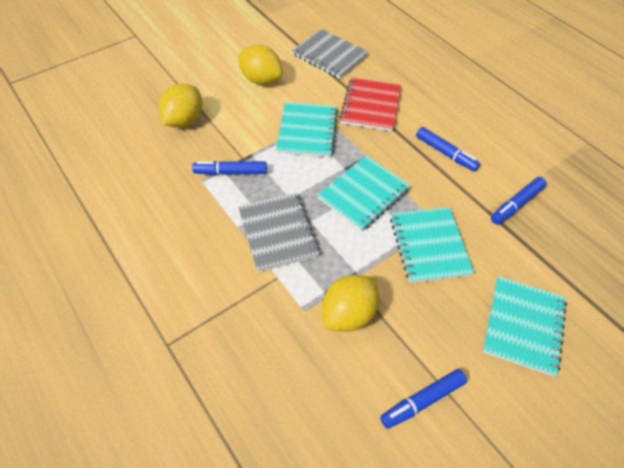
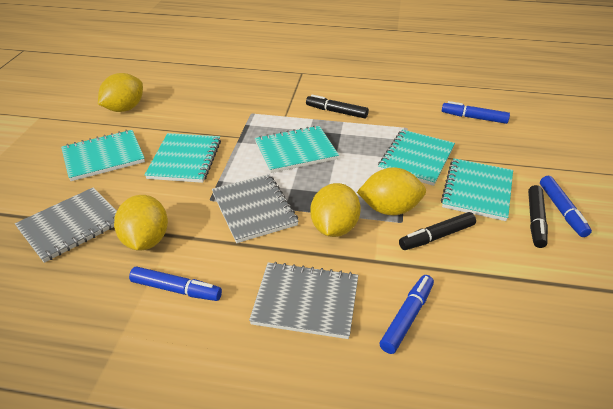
black marker: 0 -> 3
grey notebook: 2 -> 3
red notebook: 1 -> 0
turquoise notebook: 4 -> 5
yellow lemon: 3 -> 4

